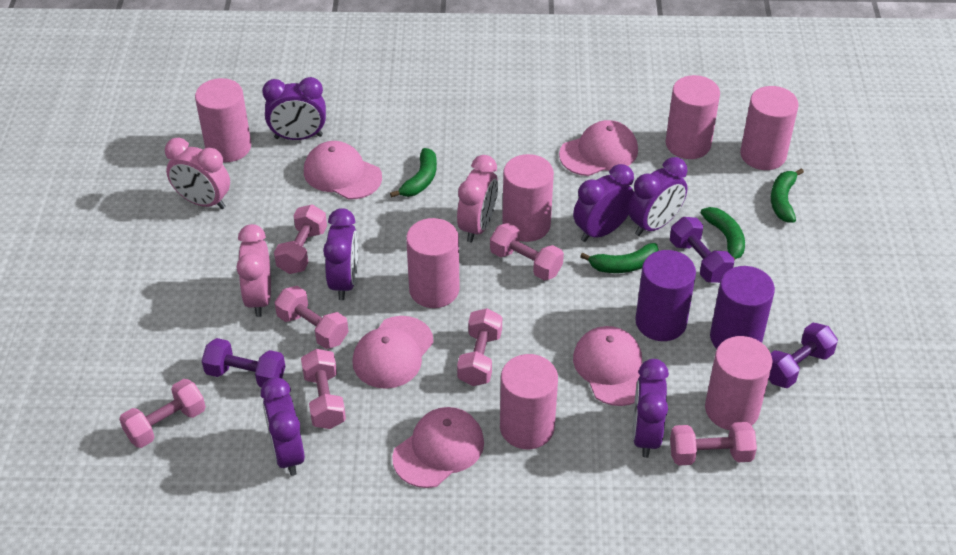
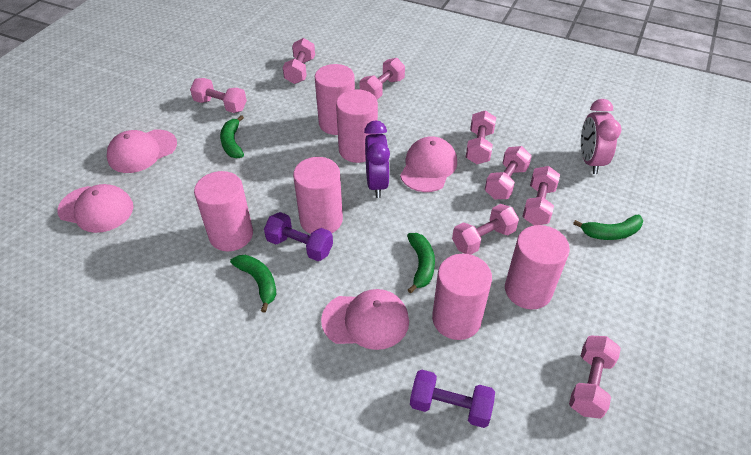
pink cap: 5 -> 4
pink clock: 3 -> 1
pink cylinder: 7 -> 6
pink dumbbell: 7 -> 8
purple clock: 6 -> 1
purple cylinder: 2 -> 0
purple dumbbell: 3 -> 2

